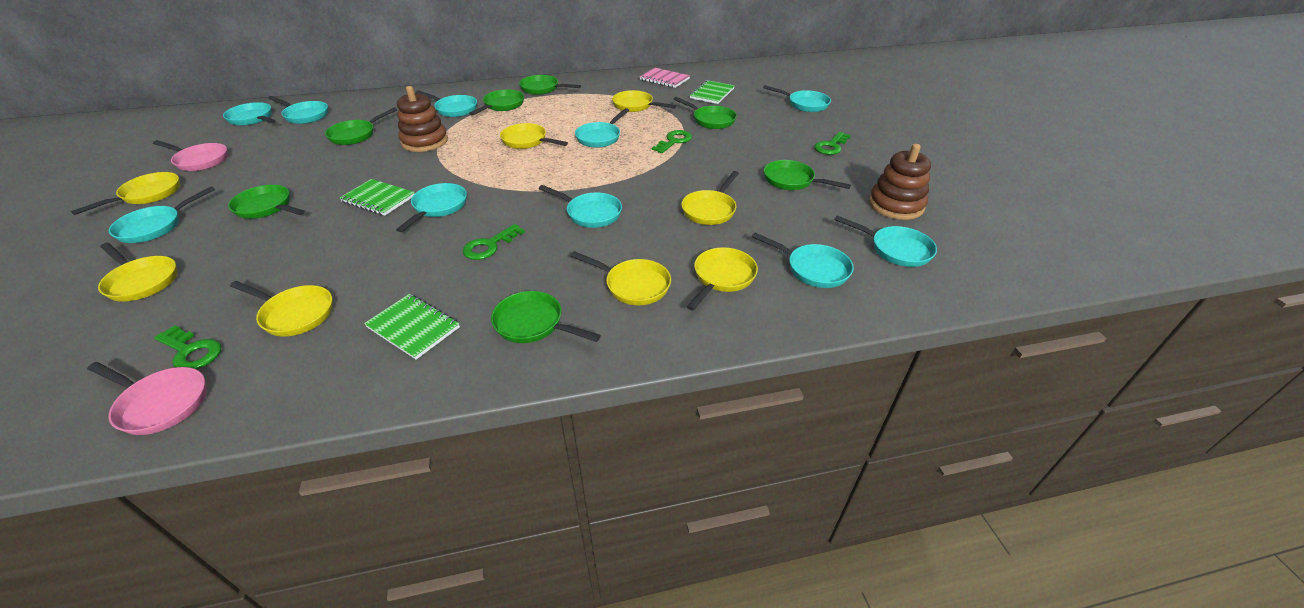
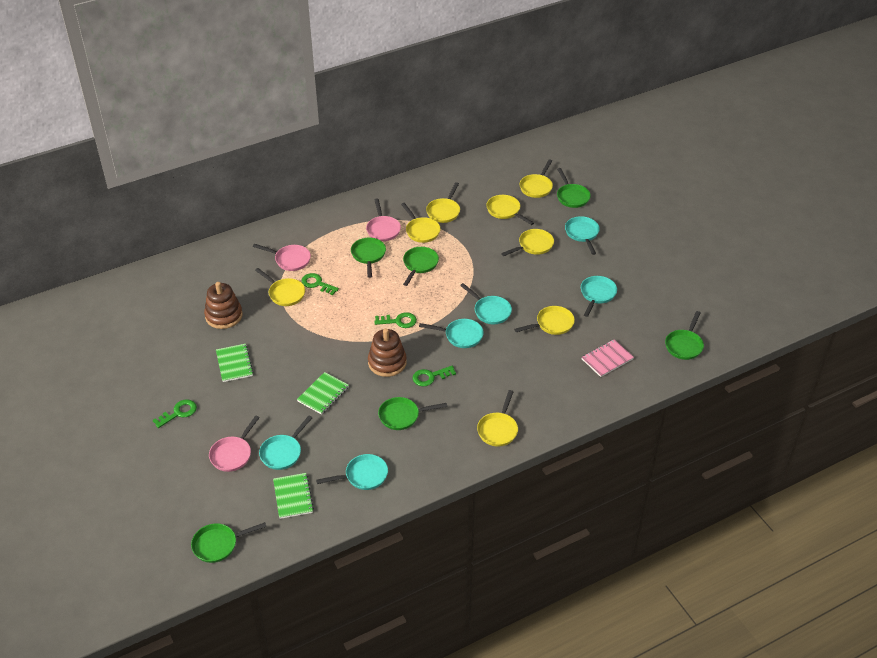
green pan: 7 -> 6
pink pan: 2 -> 3
turquoise pan: 10 -> 6

